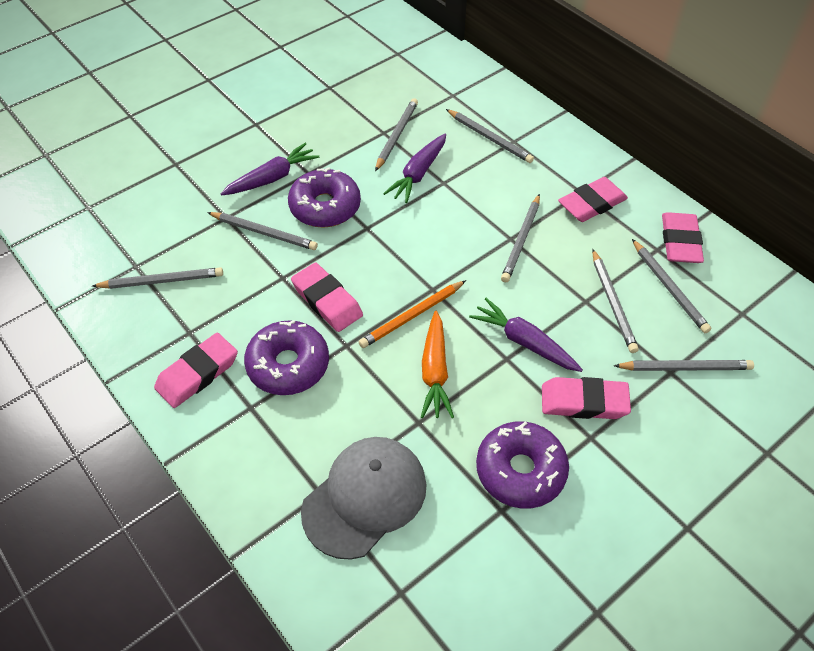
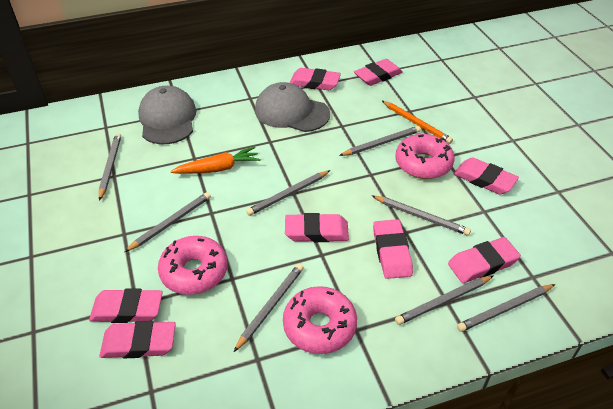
grey cap: 1 -> 2
pink donut: 0 -> 3
pink eraser: 5 -> 8
purple carrot: 3 -> 0
purple donut: 3 -> 0

